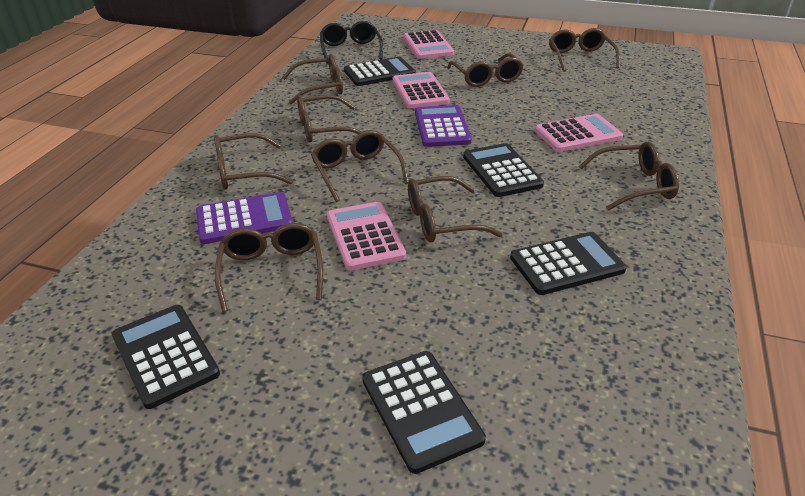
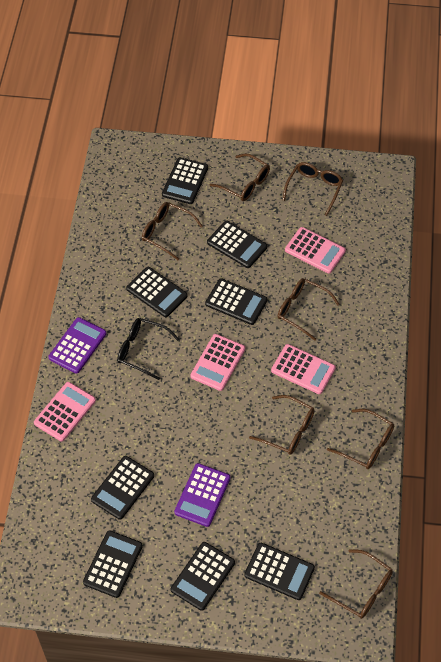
black calculator: 5 -> 8
brown glasses: 9 -> 7

